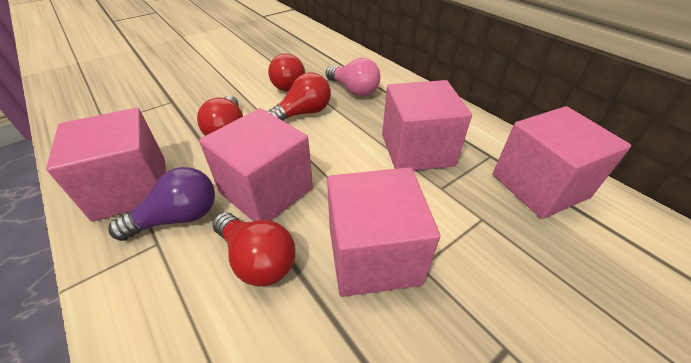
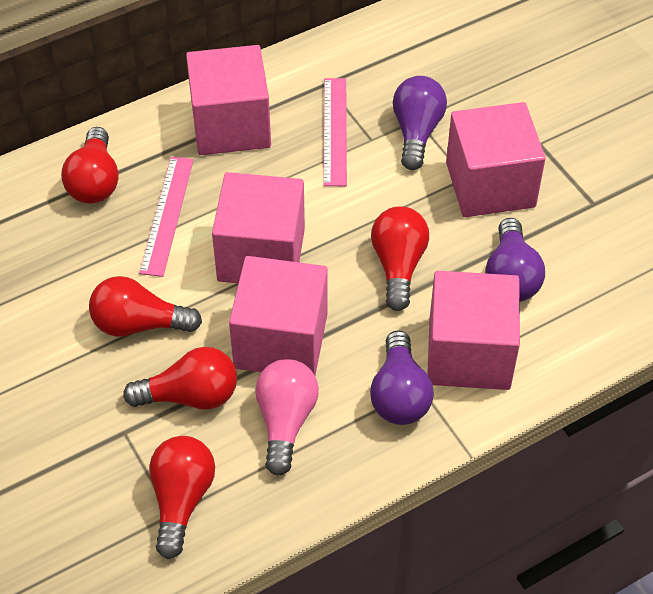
pink ruler: 0 -> 2
purple light bulb: 1 -> 3
red light bulb: 4 -> 5

